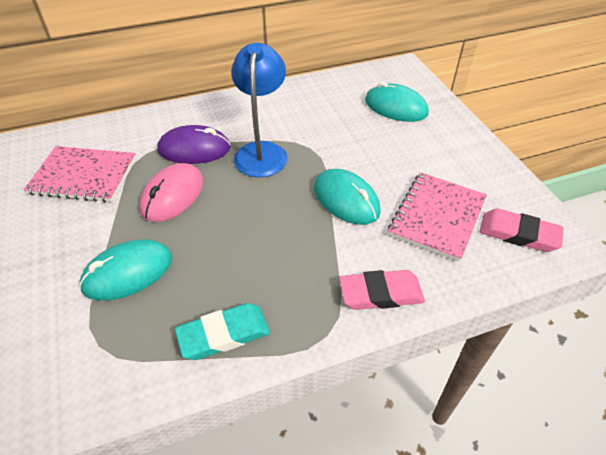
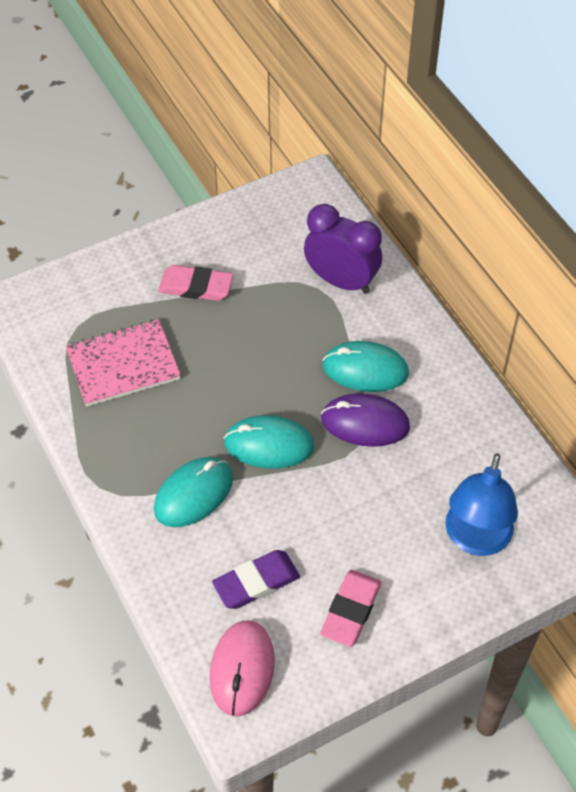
pink notebook: 2 -> 1
purple clock: 0 -> 1
purple eraser: 0 -> 1
turquoise eraser: 1 -> 0

